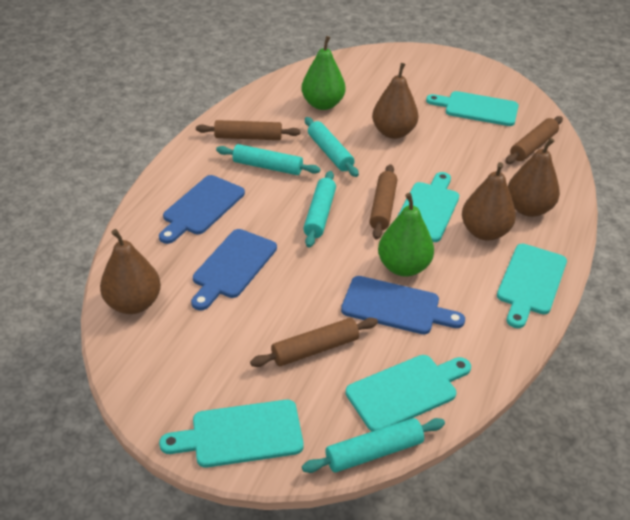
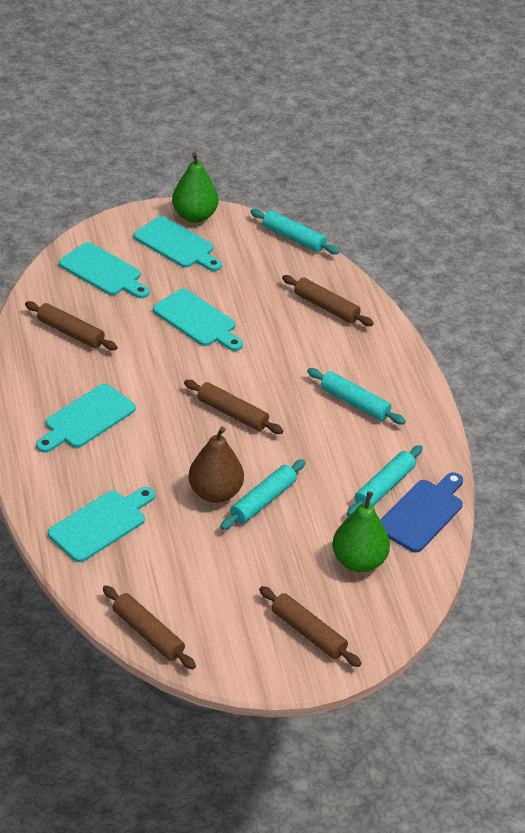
blue cutting board: 3 -> 1
brown pear: 4 -> 1
brown rolling pin: 4 -> 5

